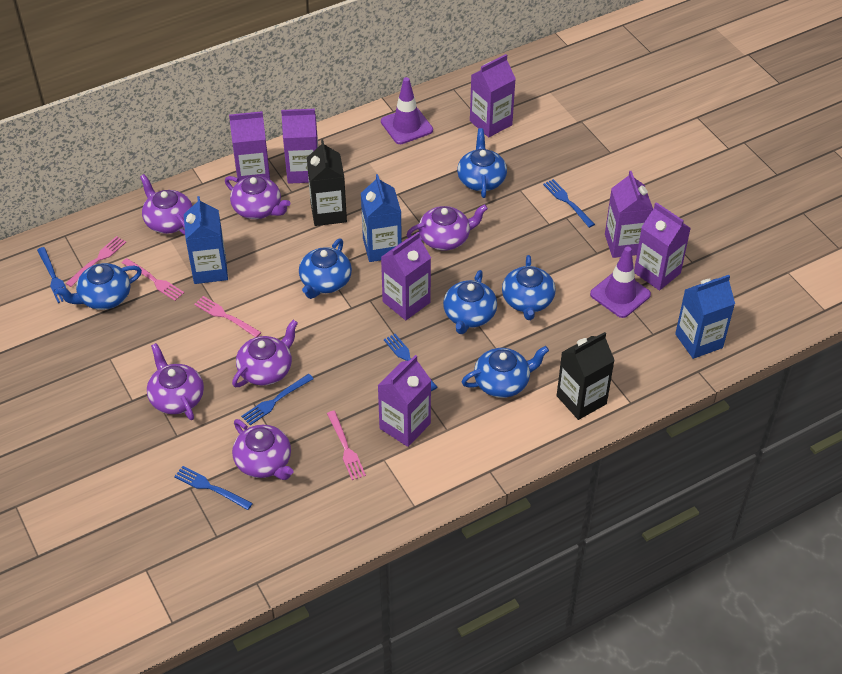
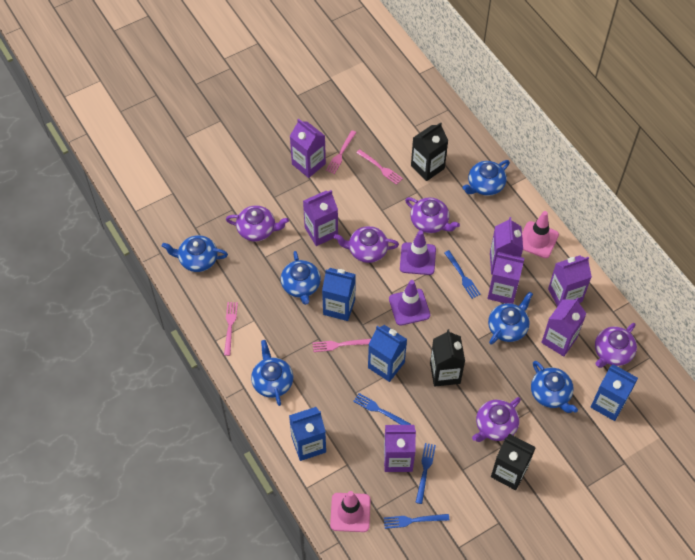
black carton: 2 -> 3
blue carton: 3 -> 4
blue fork: 5 -> 4
pink traffic cone: 0 -> 2
purple teapot: 6 -> 5

